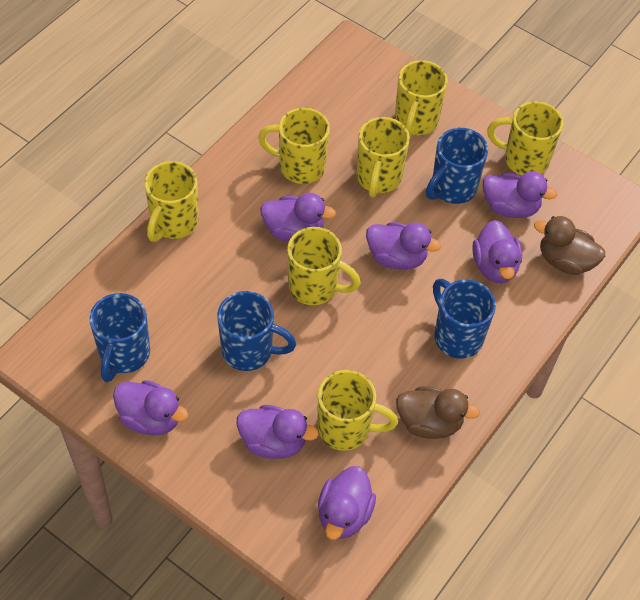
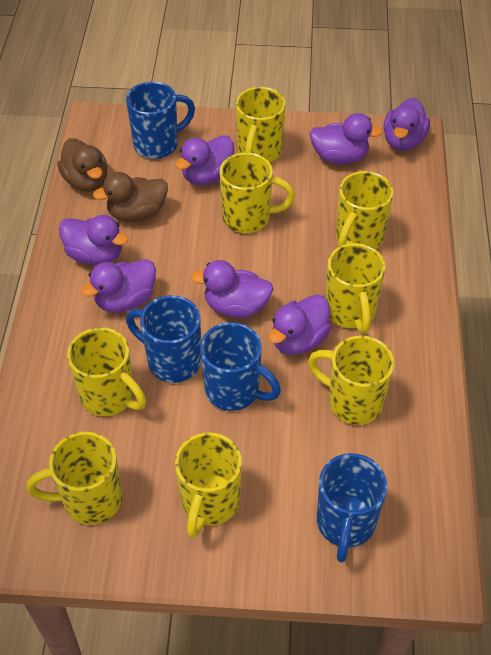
yellow mug: 7 -> 8

